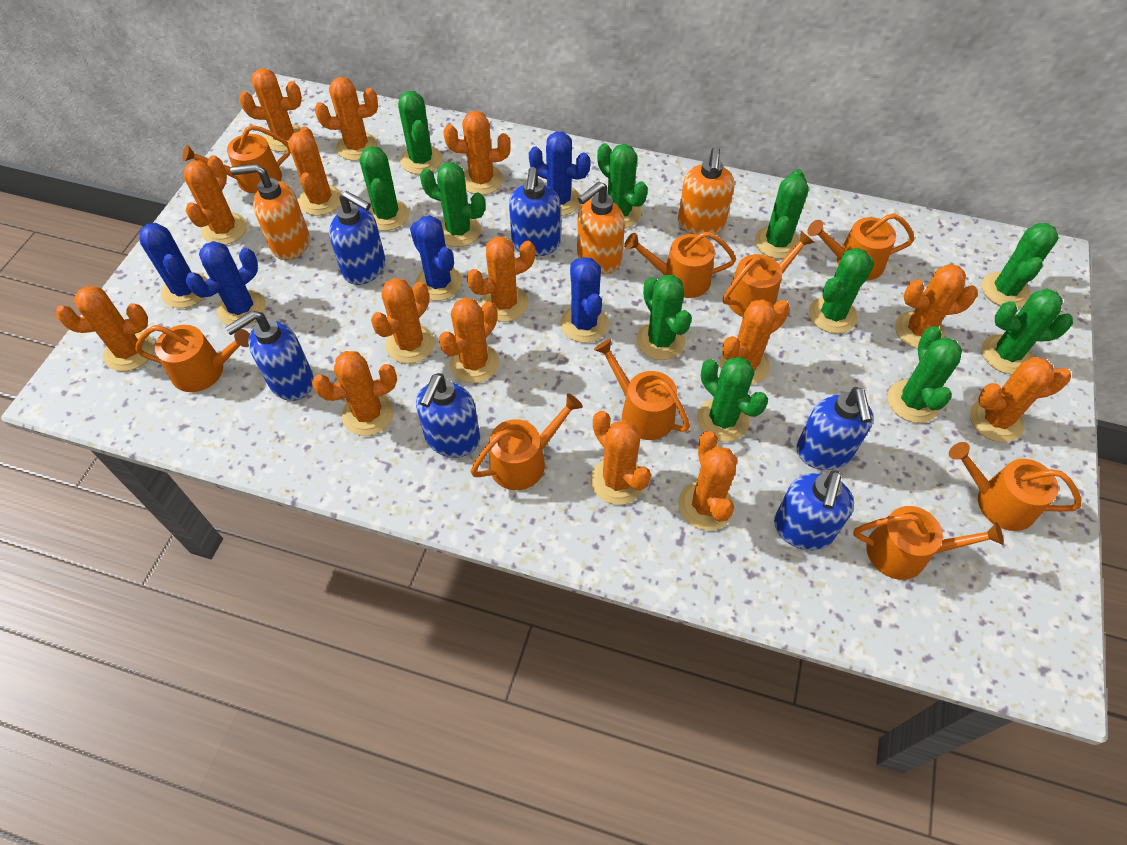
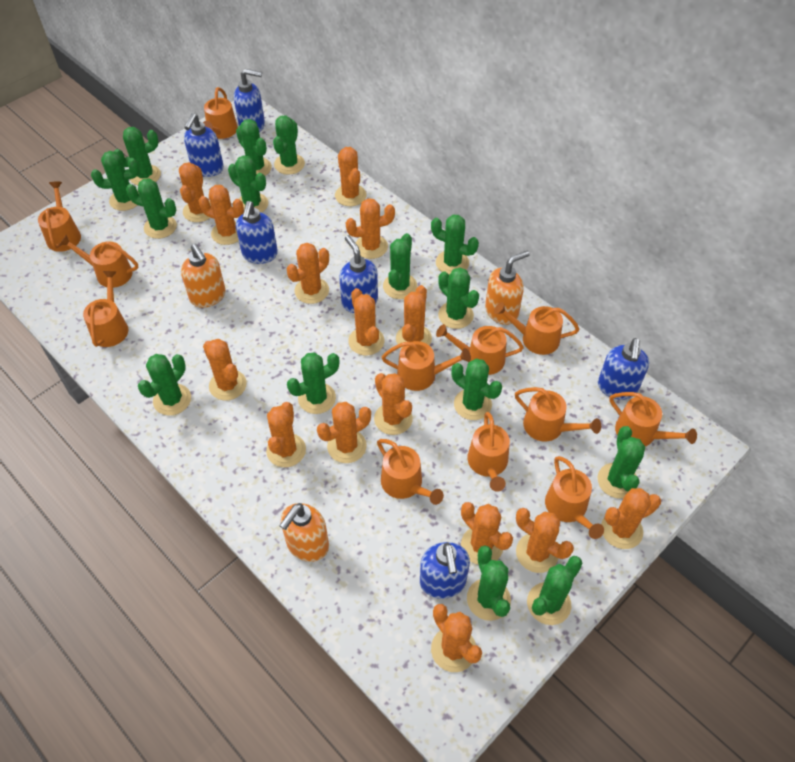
blue cactus: 5 -> 0
green cactus: 11 -> 15
orange watering can: 9 -> 12

